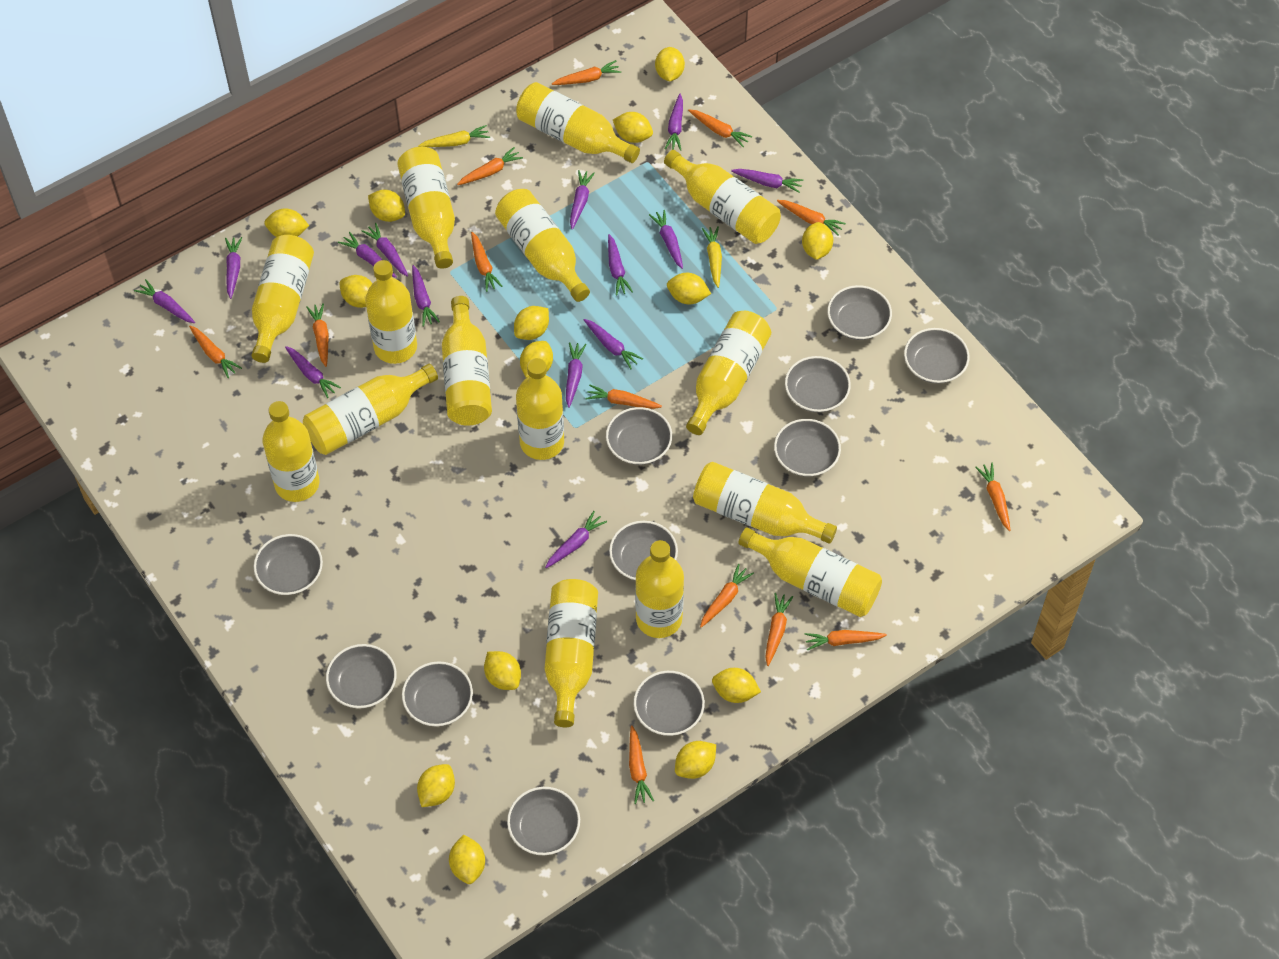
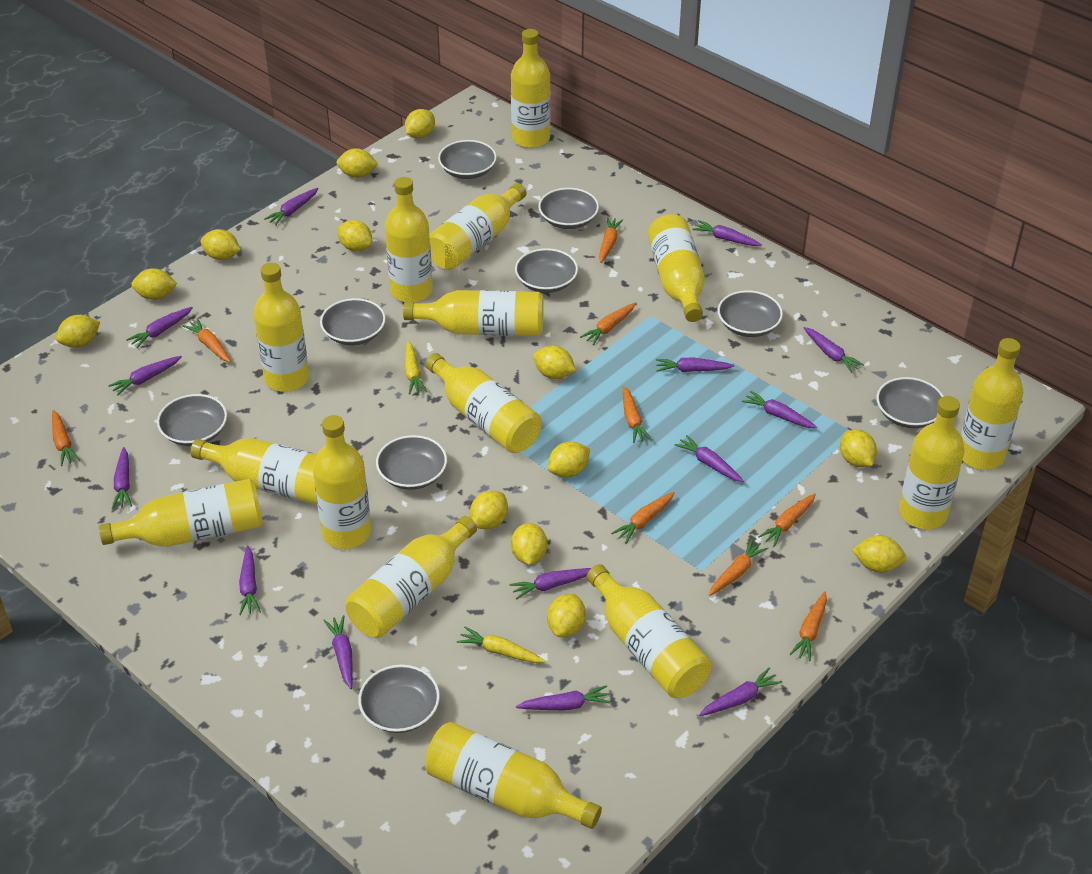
grey bowl: 11 -> 9
orange carrot: 13 -> 9
yellow lemon: 14 -> 13

